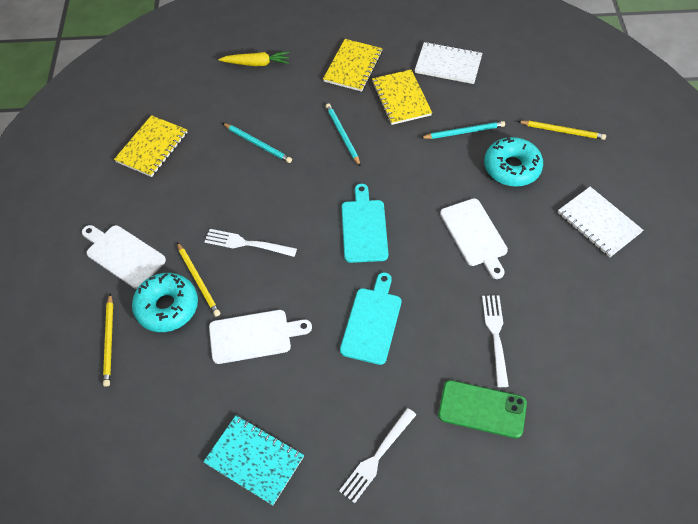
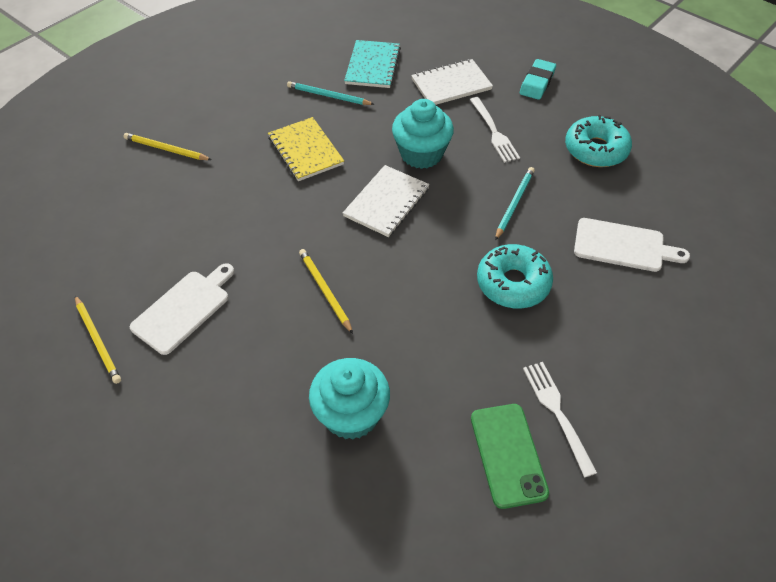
turquoise cupcake: 0 -> 2
turquoise cutting board: 2 -> 0
turquoise eraser: 0 -> 1
turquoise pencil: 3 -> 2
white cutting board: 3 -> 2
white fork: 3 -> 2
yellow carrot: 1 -> 0
yellow notebook: 3 -> 1

